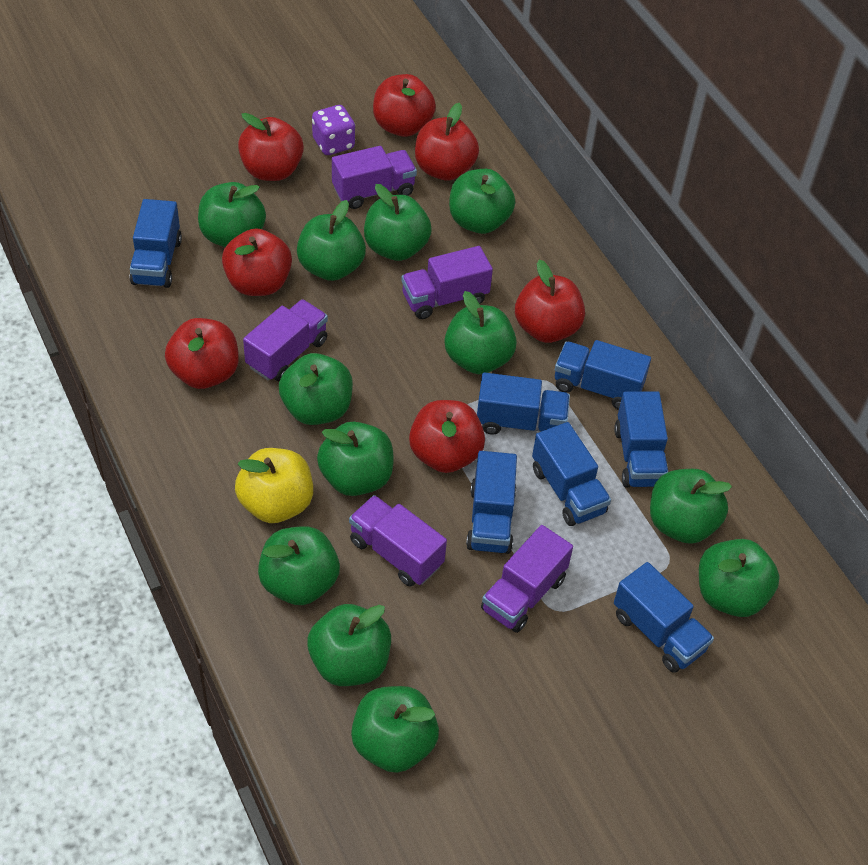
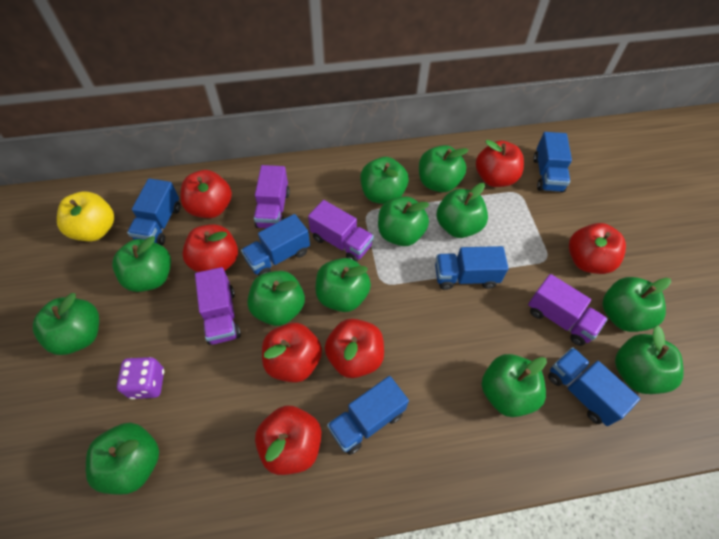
blue truck: 7 -> 6
purple truck: 5 -> 4

